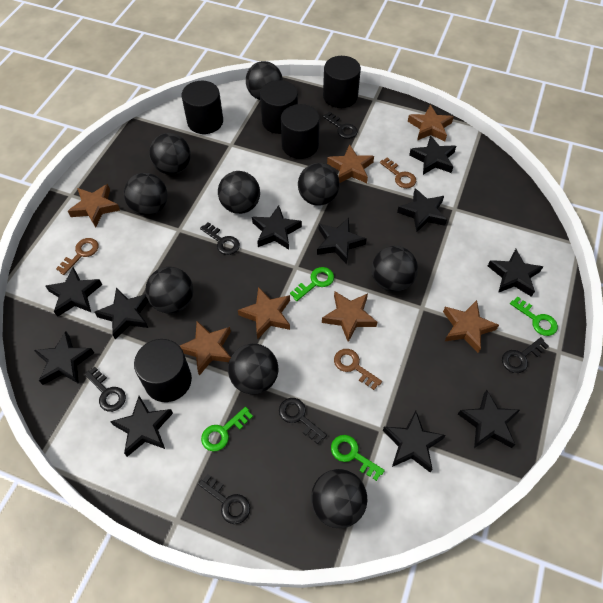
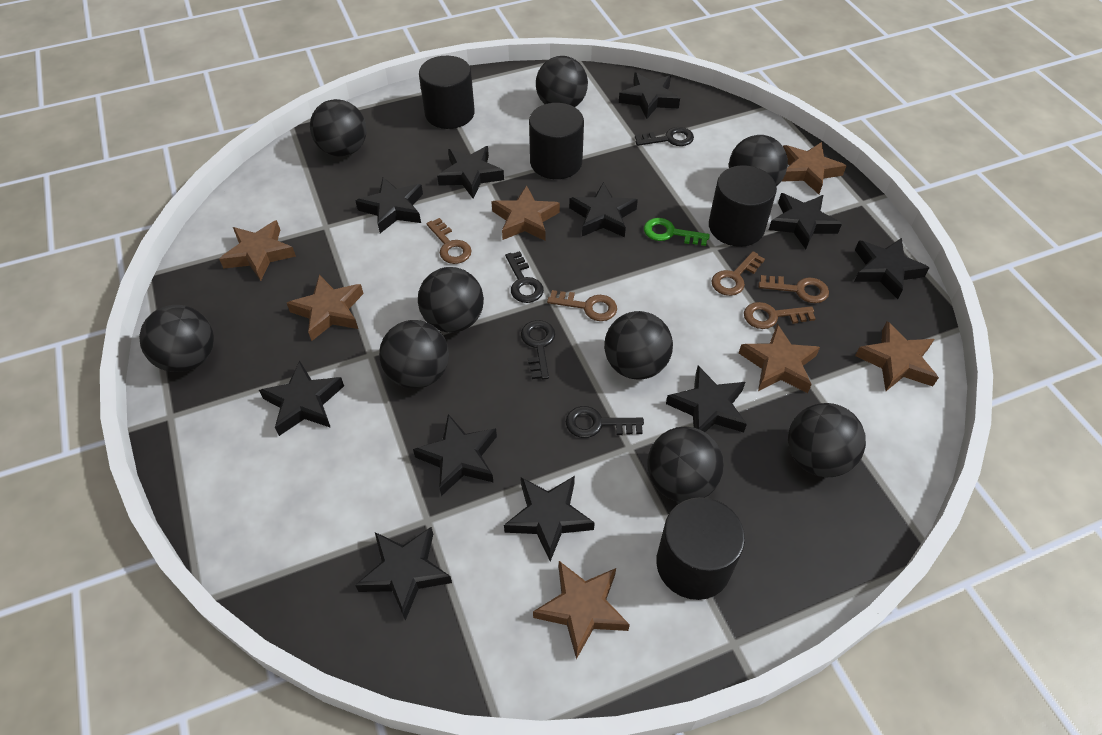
black cylinder: 5 -> 4
black key: 6 -> 4
brown key: 3 -> 5
green key: 4 -> 1

